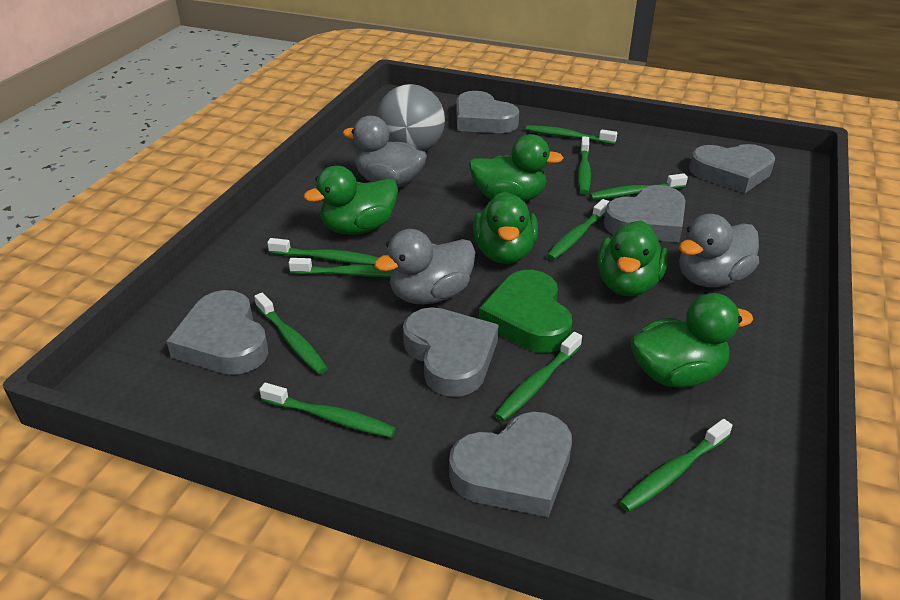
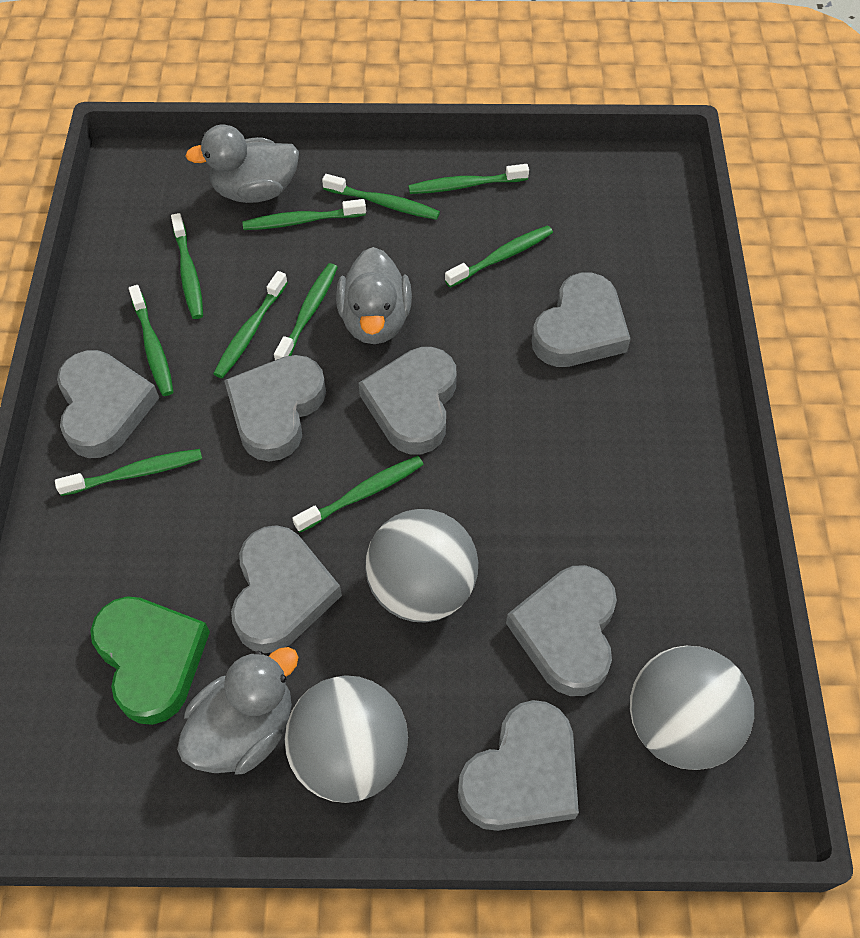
green duck: 5 -> 0
grey ball: 1 -> 3
grey heart: 6 -> 7

